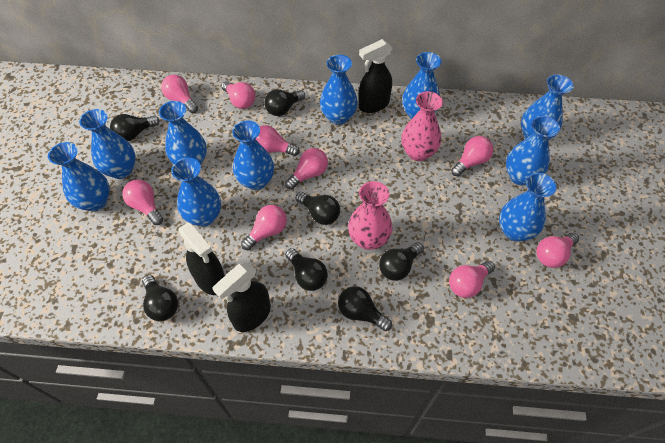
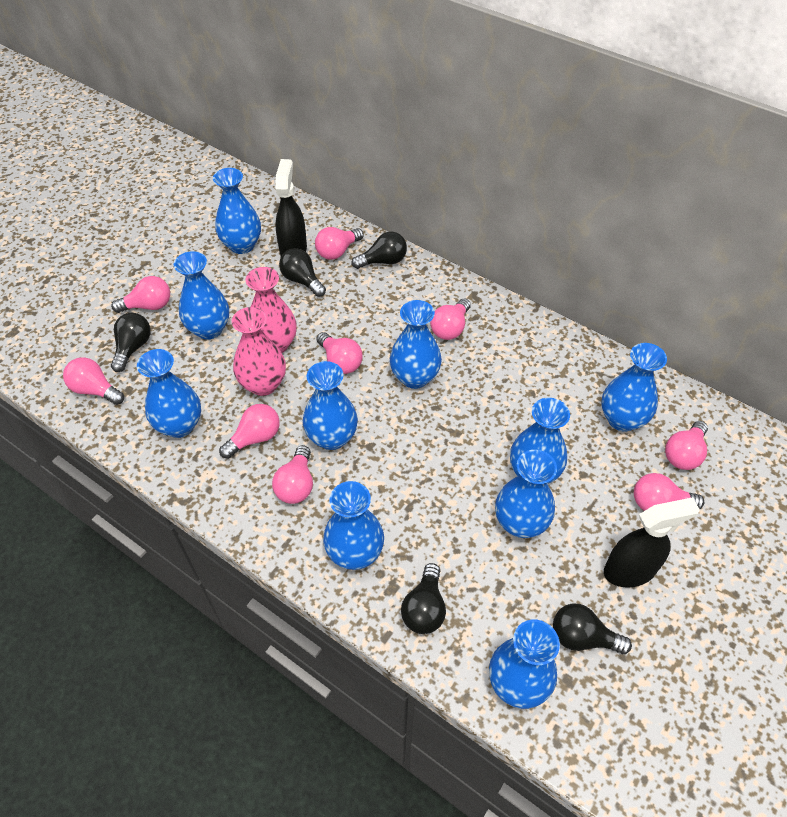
black light bulb: 7 -> 5
black spray bottle: 3 -> 2

